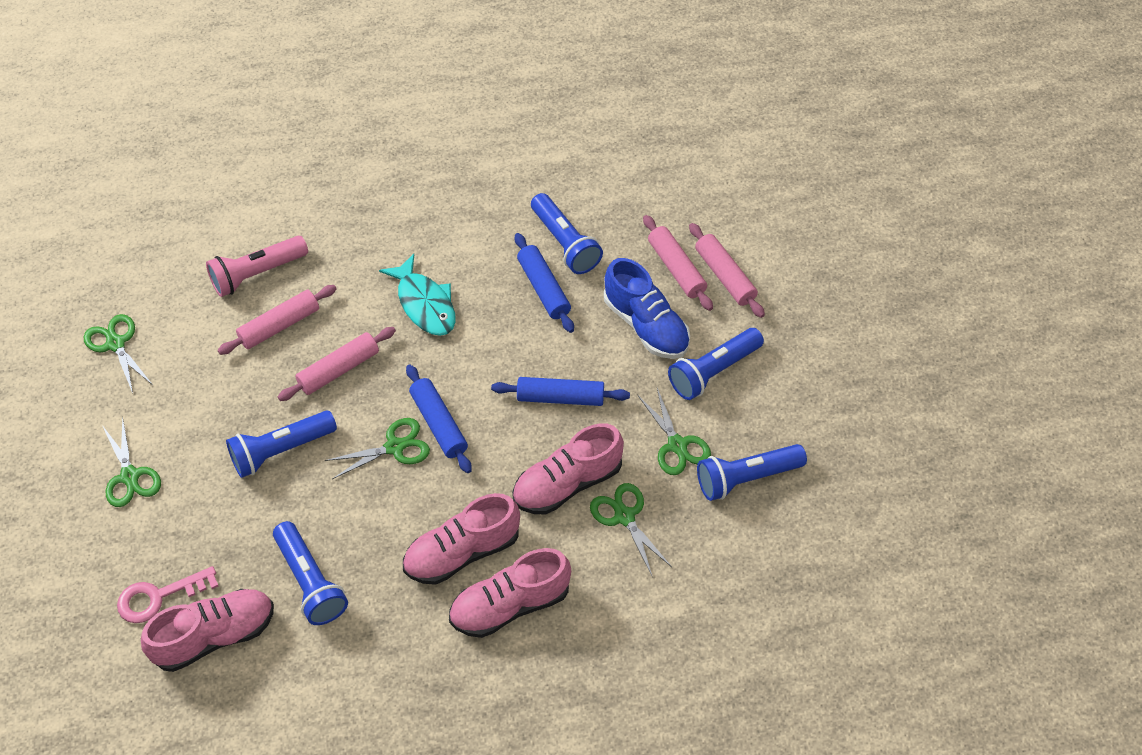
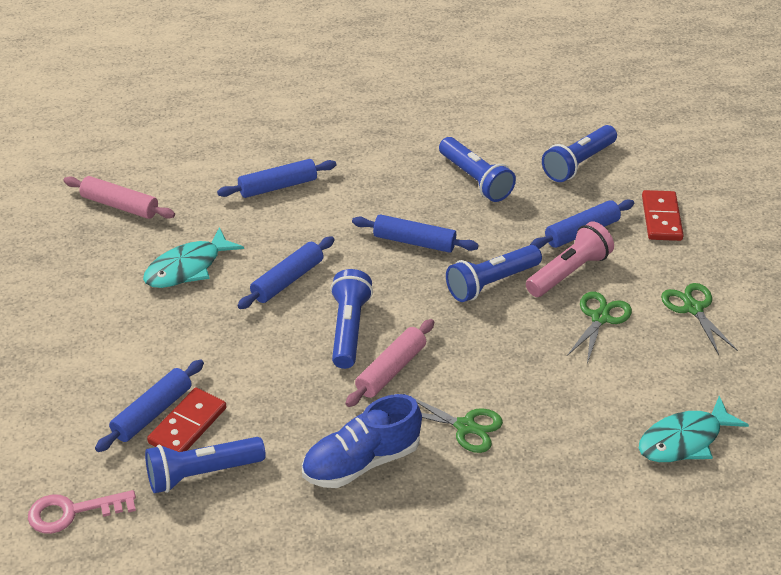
blue rolling pin: 3 -> 5
green scissors: 5 -> 3
pink rolling pin: 4 -> 2
pink shoe: 4 -> 0
red domino: 0 -> 2
turquoise fish: 1 -> 2

